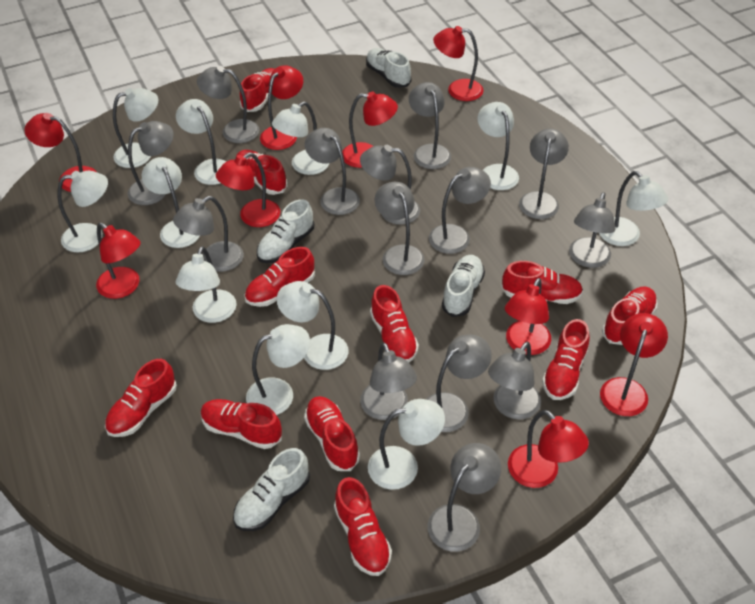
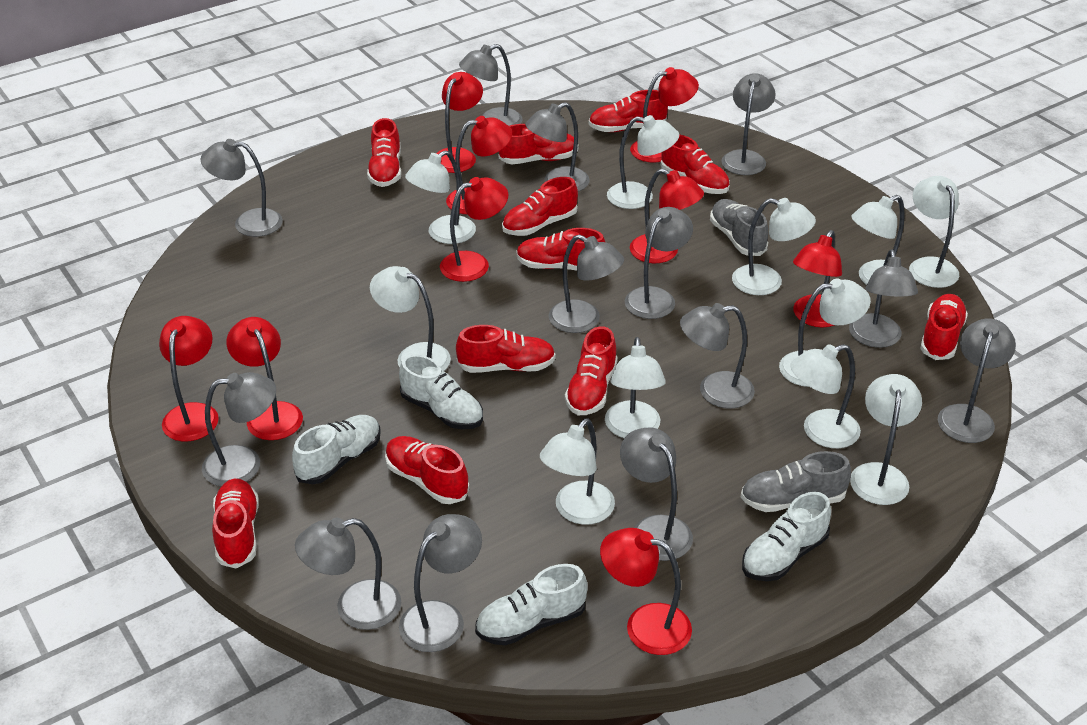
grey lamp: 14 -> 13
grey shoe: 0 -> 2

